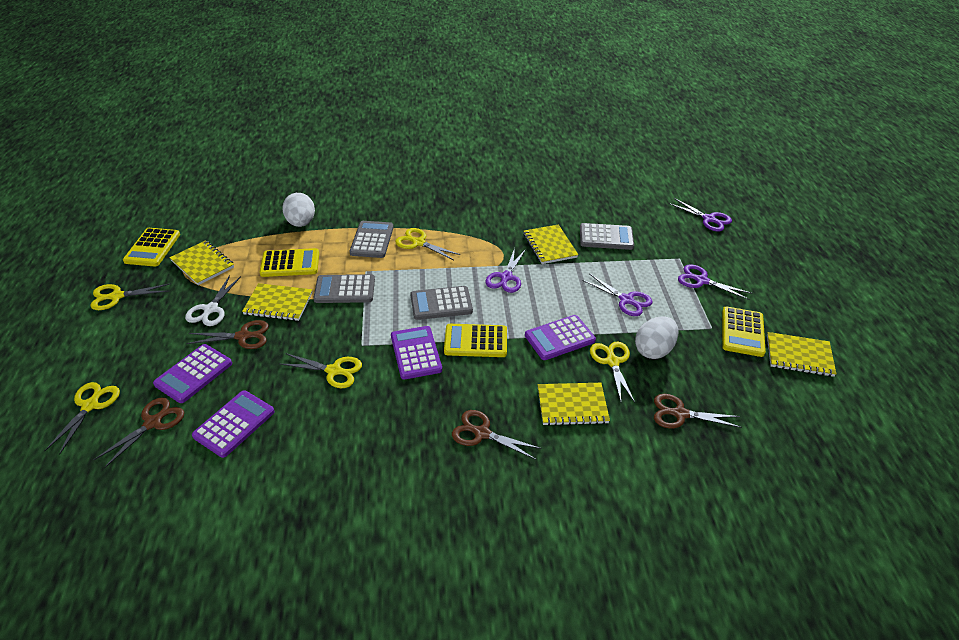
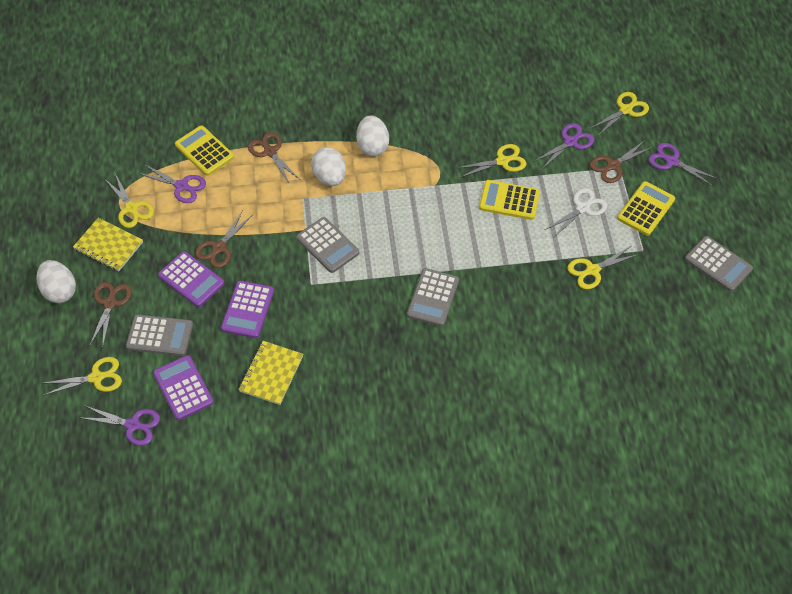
purple calculator: 4 -> 3
white egg: 2 -> 3
yellow calculator: 4 -> 3
yellow notebook: 5 -> 2

